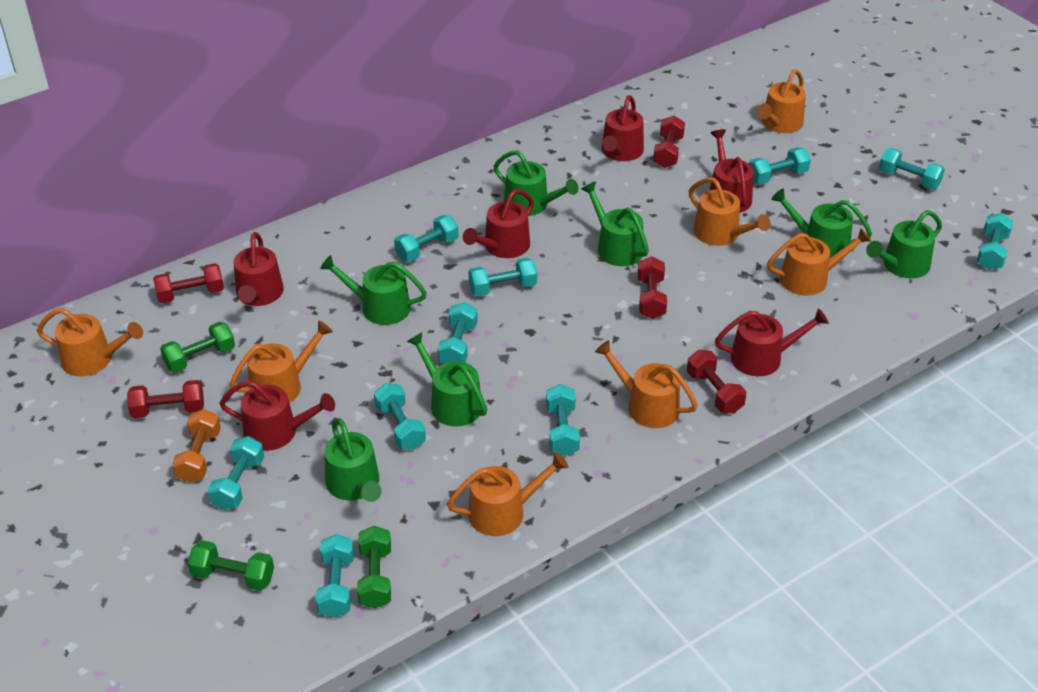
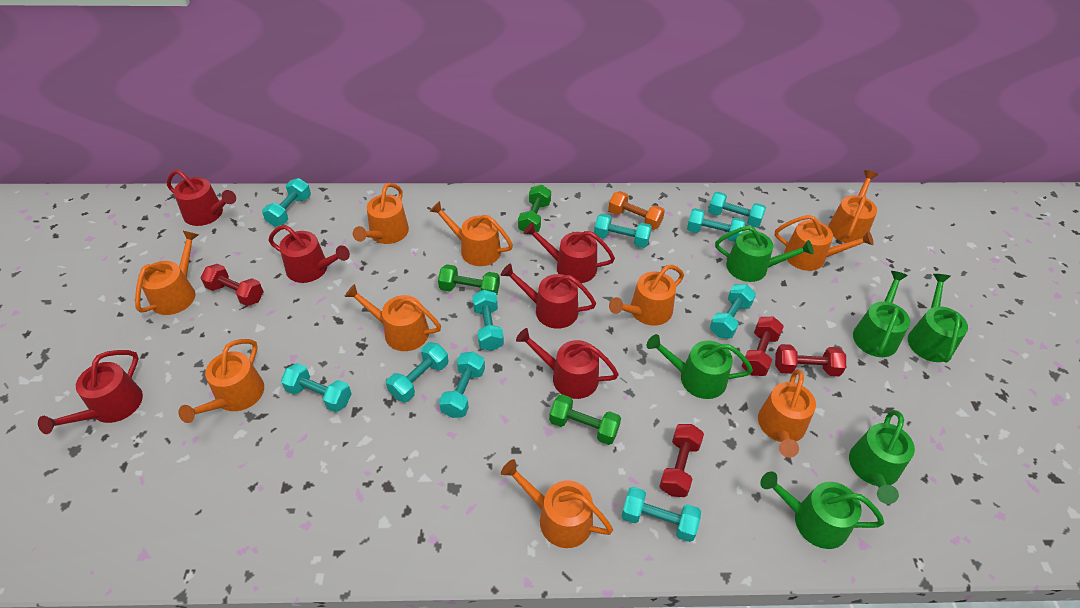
green watering can: 7 -> 6
orange watering can: 7 -> 10
red dumbbell: 5 -> 4

